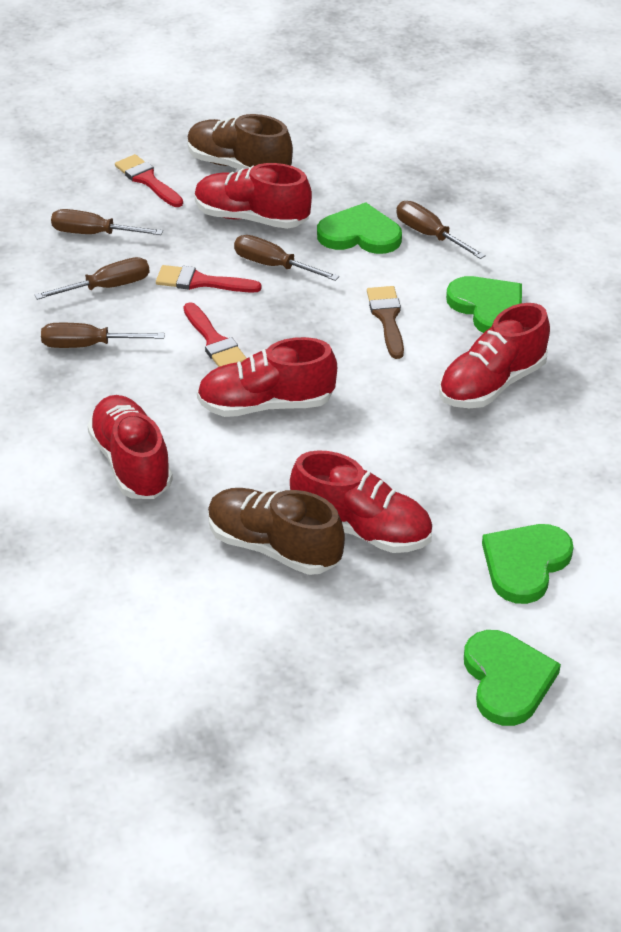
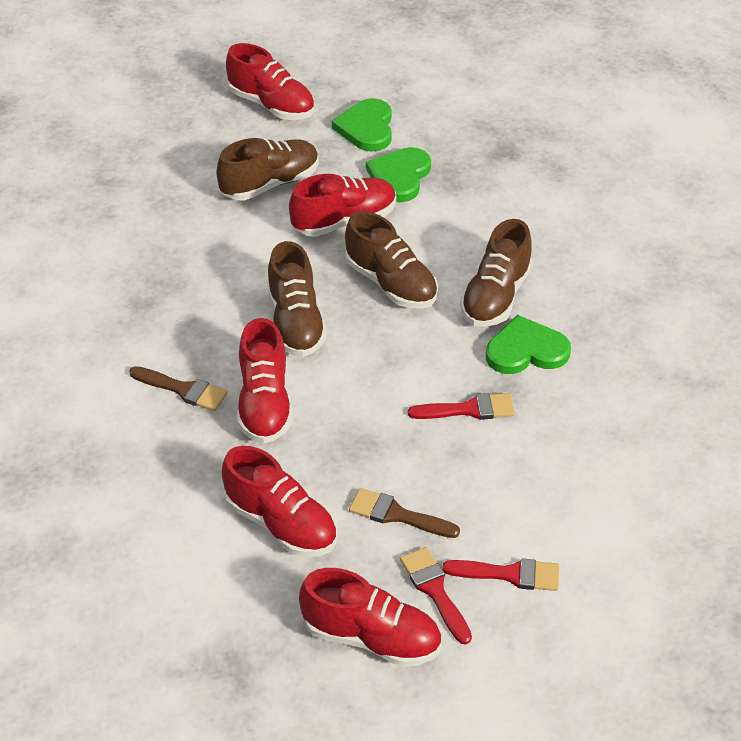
brown brush: 1 -> 2
brown screwdriver: 5 -> 0
brown shoe: 2 -> 4
green heart: 4 -> 3

